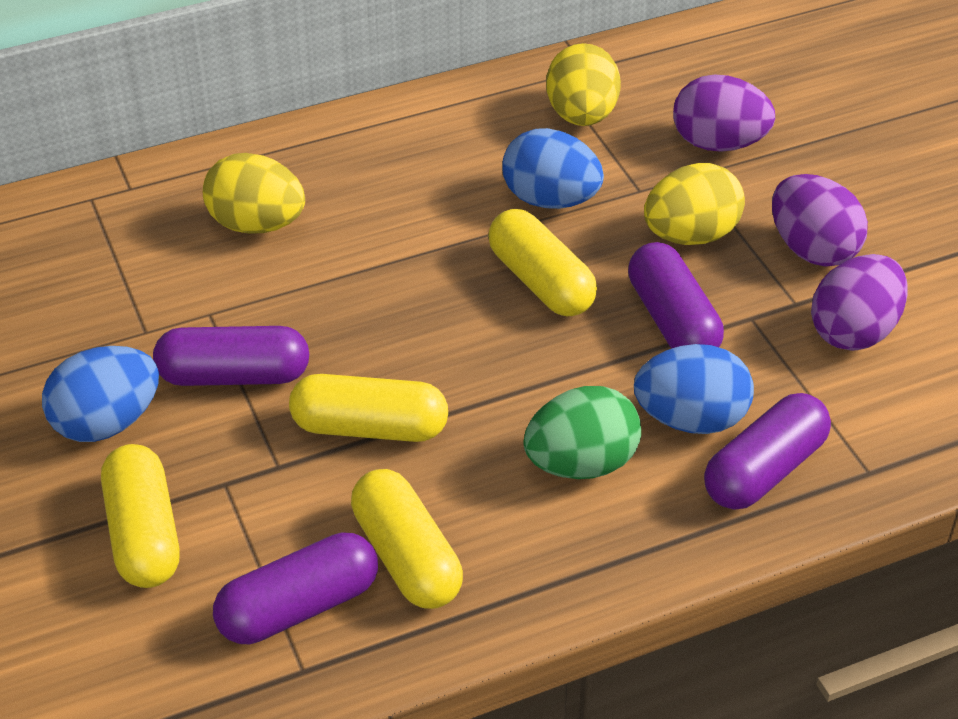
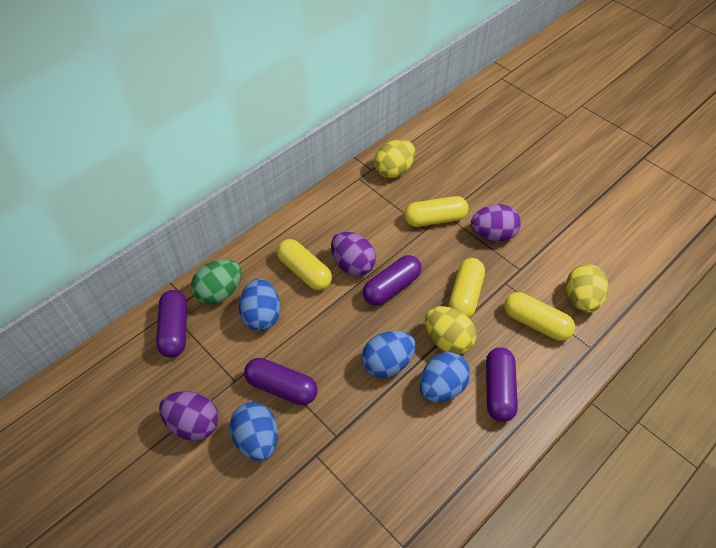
blue egg: 3 -> 4

